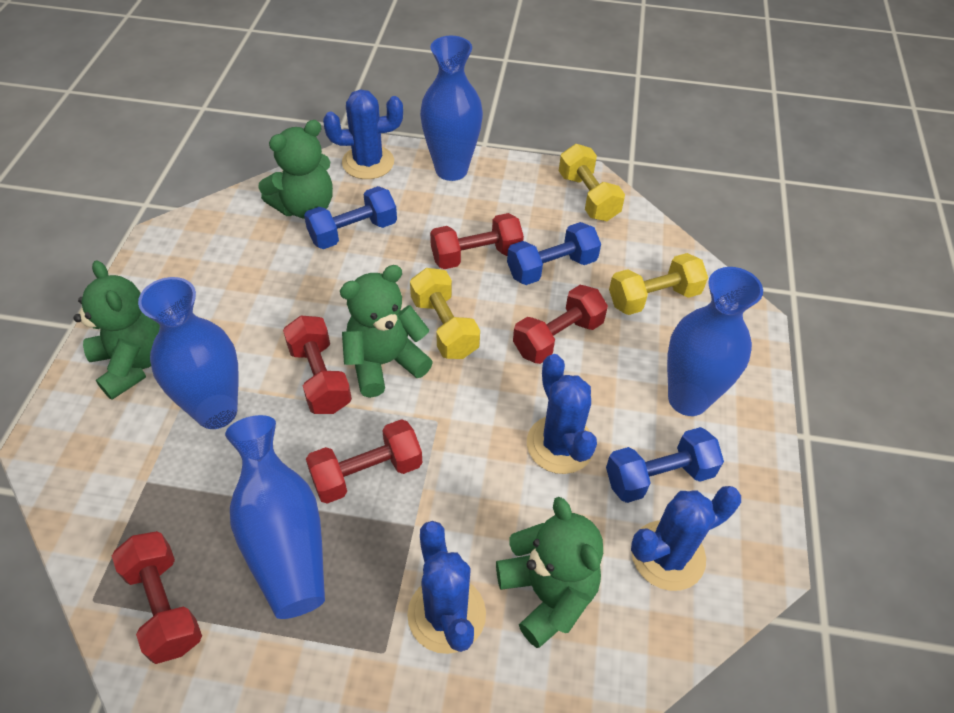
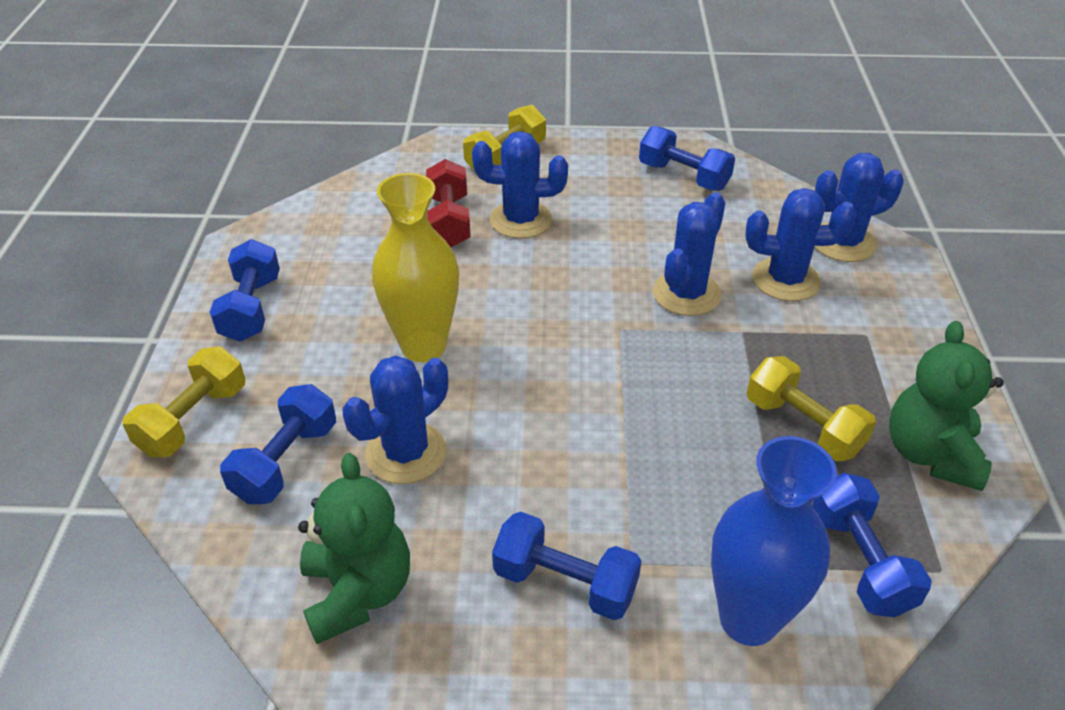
blue cactus: 4 -> 5
blue dumbbell: 3 -> 5
blue vase: 4 -> 1
green teddy bear: 4 -> 2
red dumbbell: 5 -> 1
yellow vase: 0 -> 1

